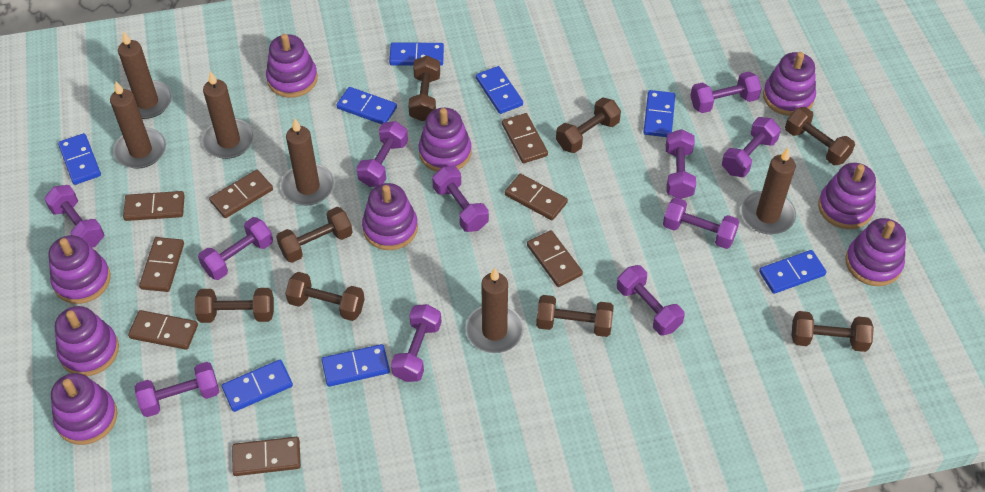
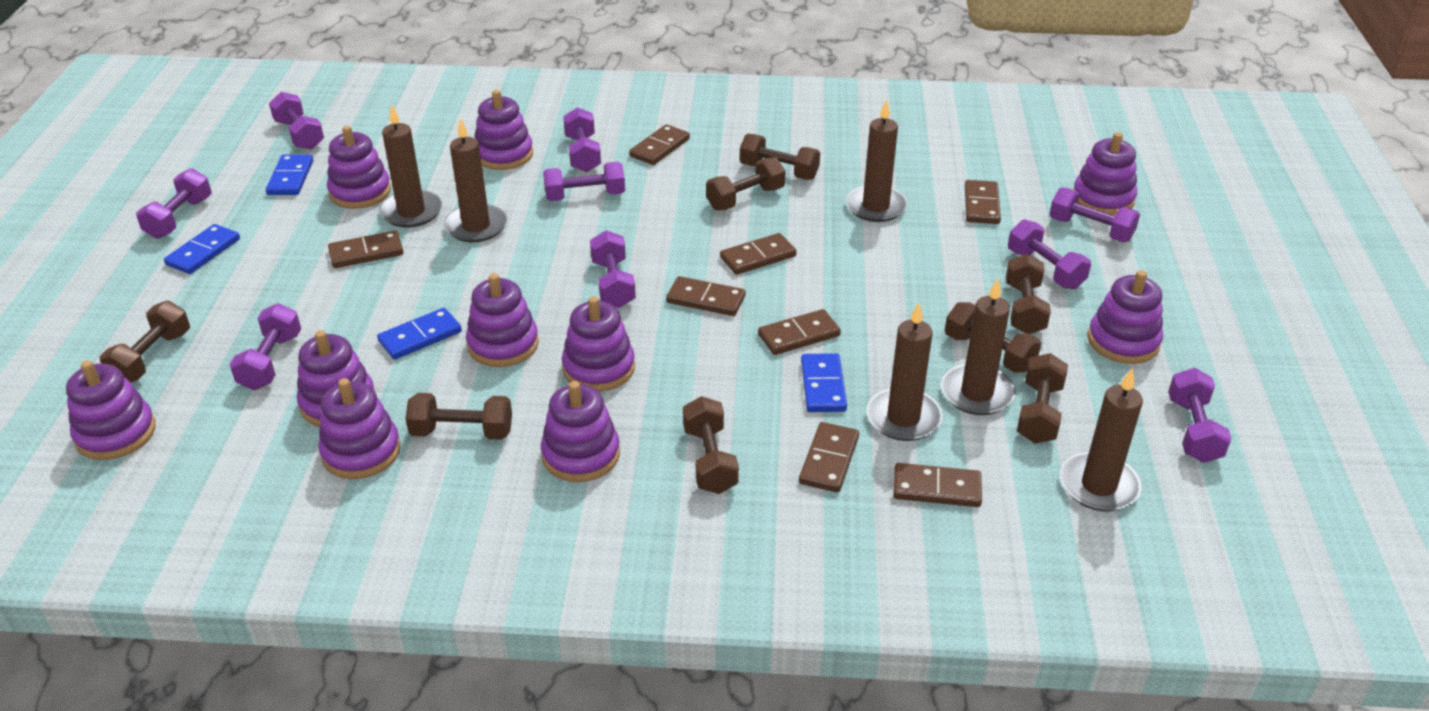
blue domino: 8 -> 4
purple dumbbell: 11 -> 9
purple stacking toy: 9 -> 10

